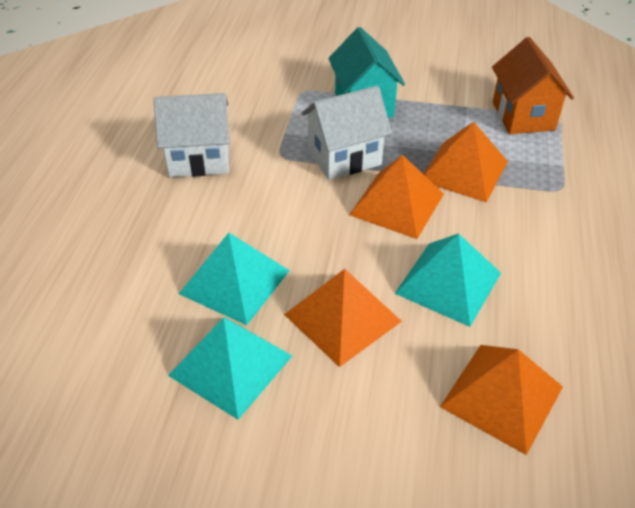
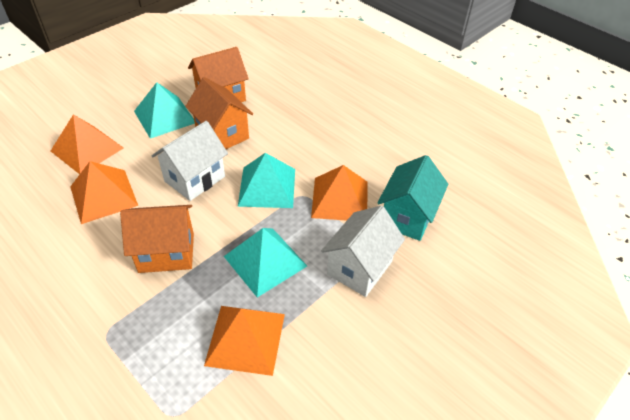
orange house: 1 -> 3

